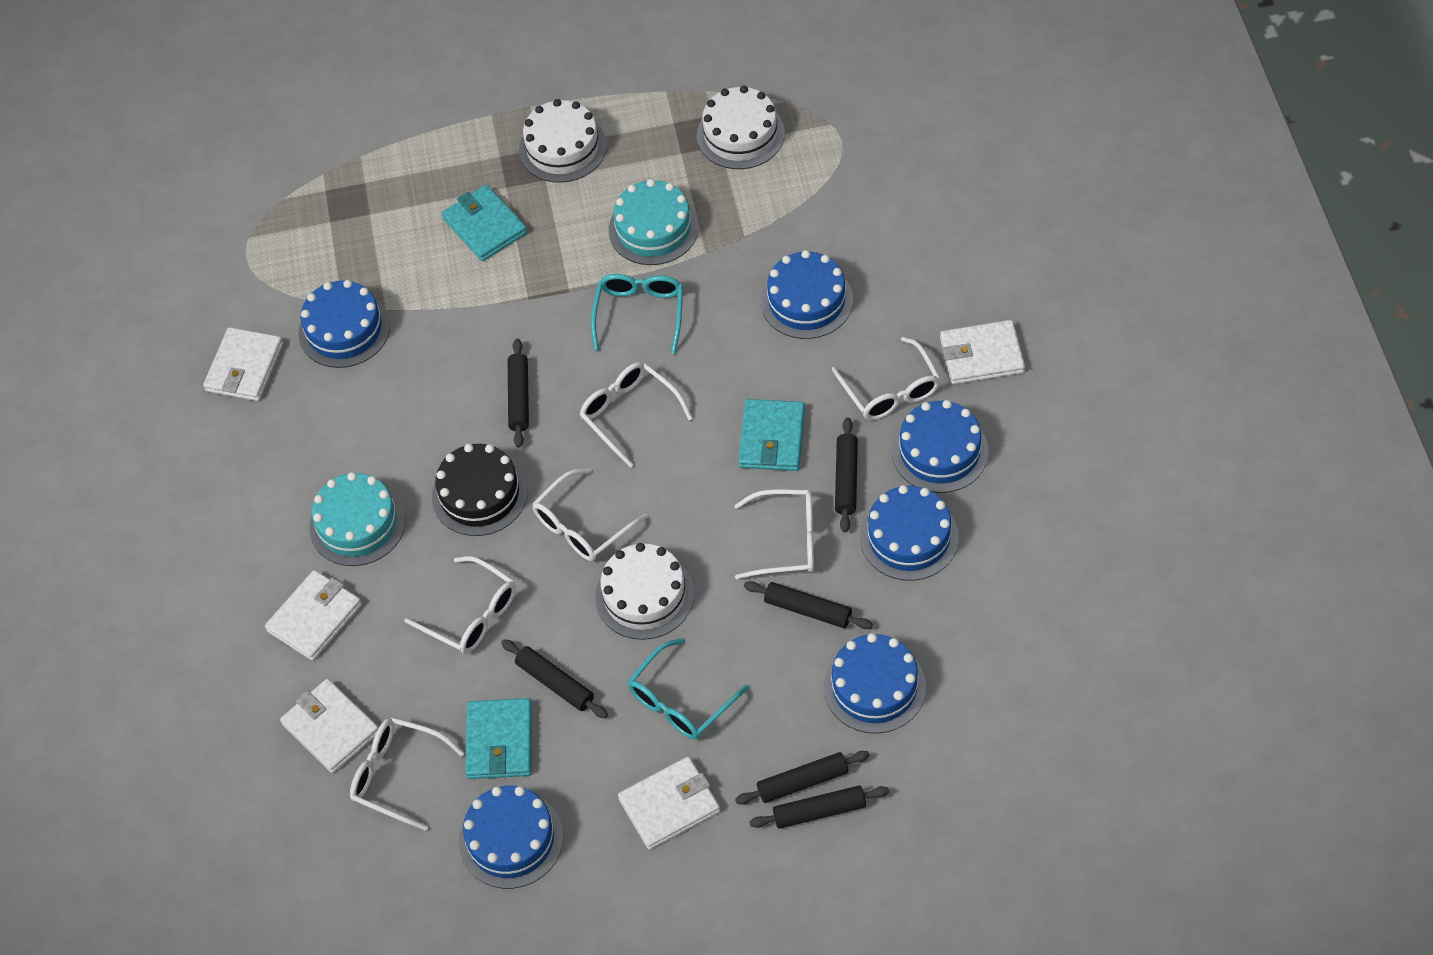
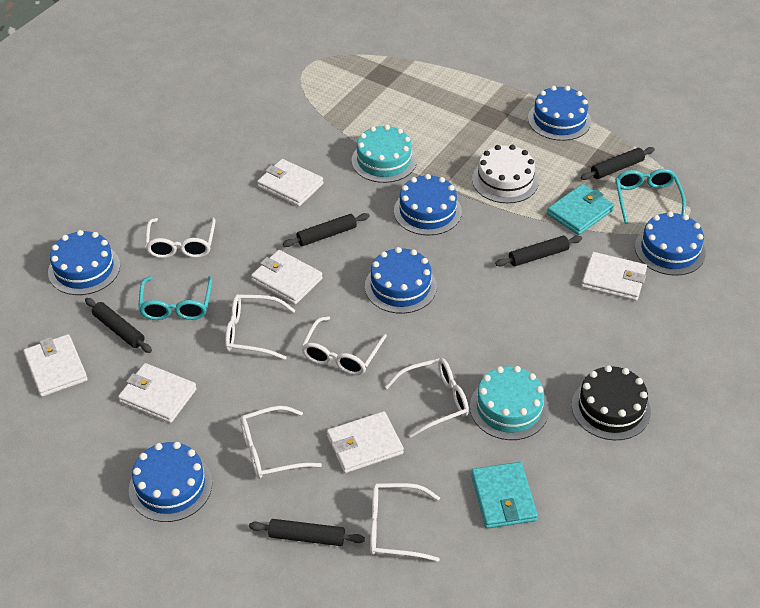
black rolling pin: 6 -> 5
turquoise wallet: 3 -> 2
white cake: 3 -> 1
white wallet: 5 -> 6

